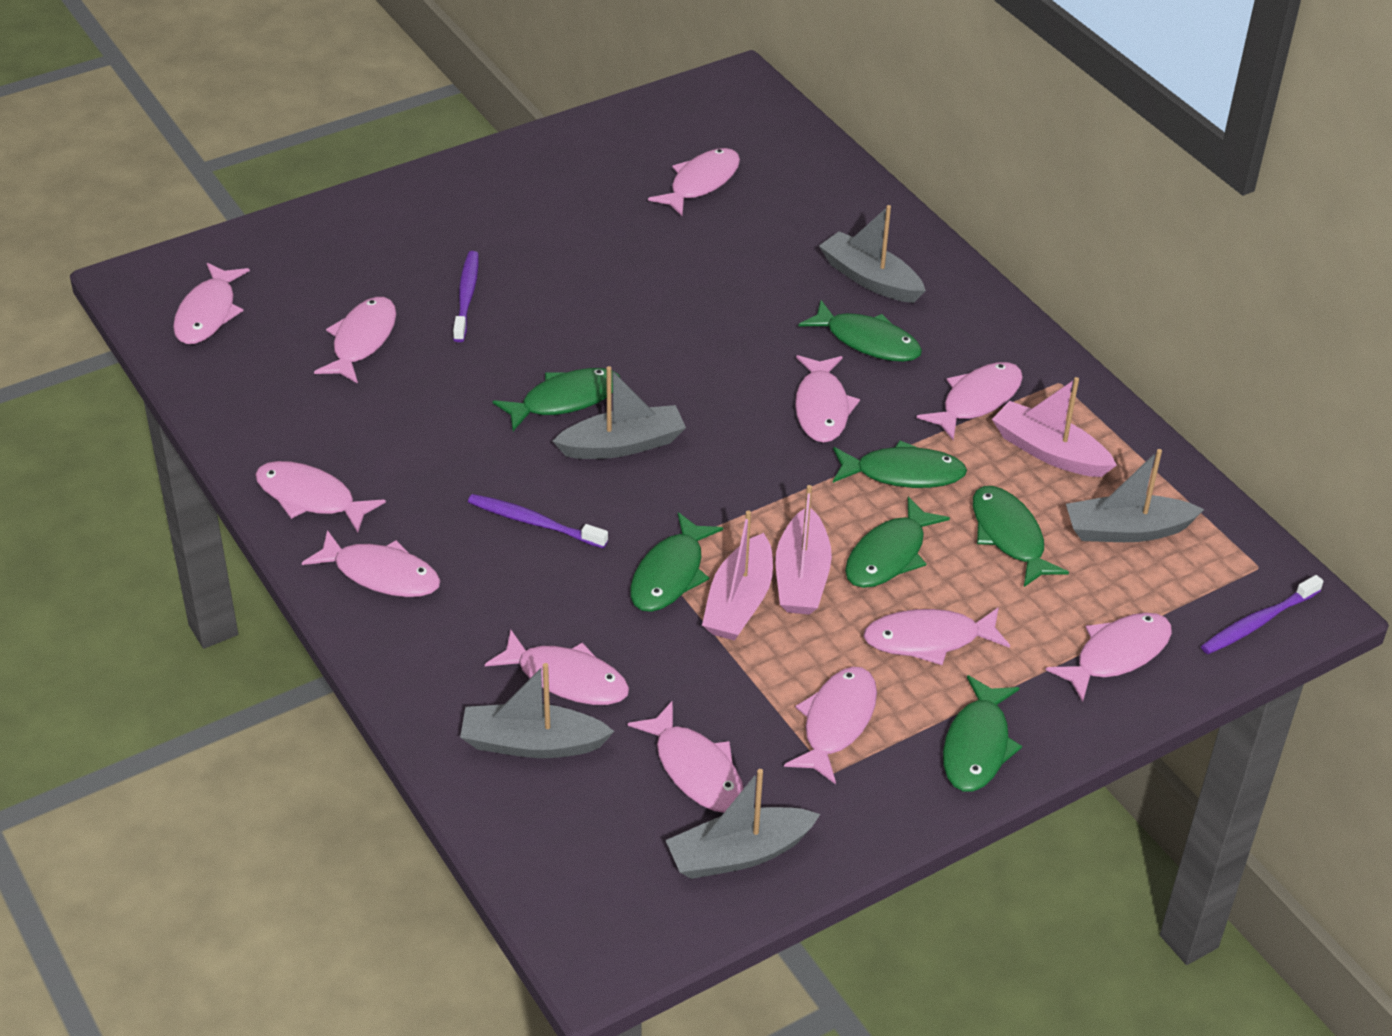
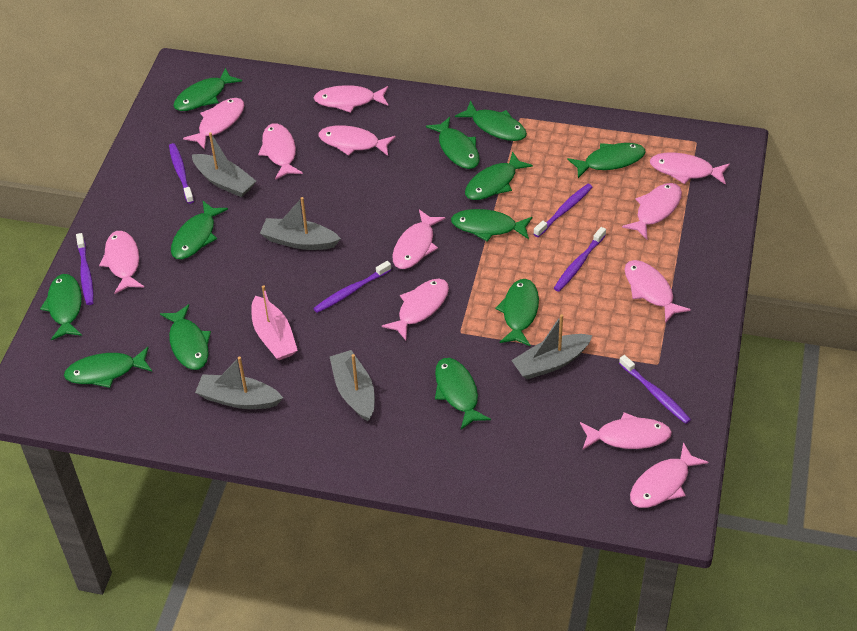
green fish: 7 -> 12
pink boat: 3 -> 1
purple toothbrush: 3 -> 6

